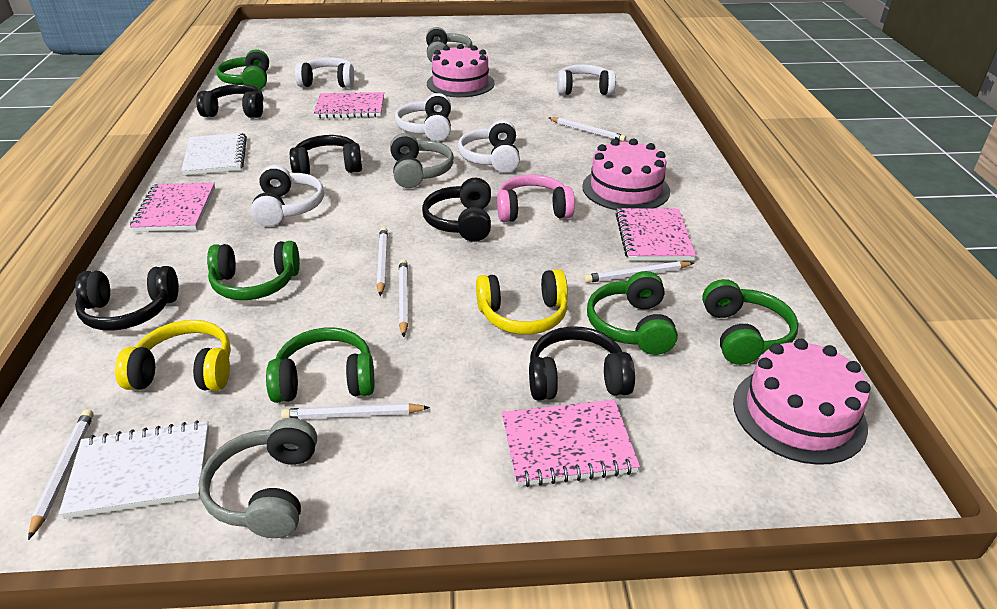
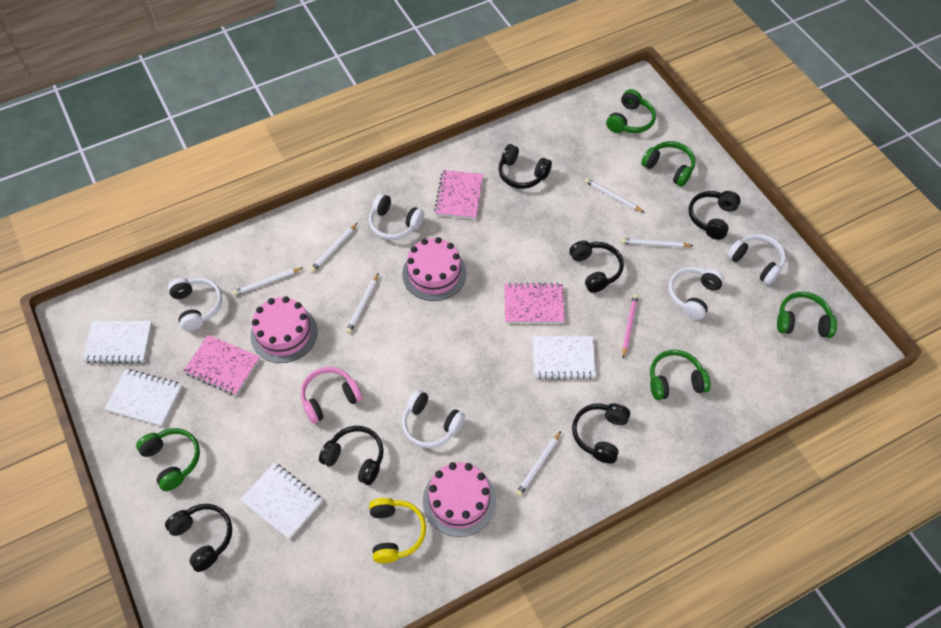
black headphones: 5 -> 6
grey headphones: 3 -> 0
pink notebook: 4 -> 3
pink pencil: 0 -> 1
white notebook: 2 -> 4
yellow headphones: 2 -> 1

